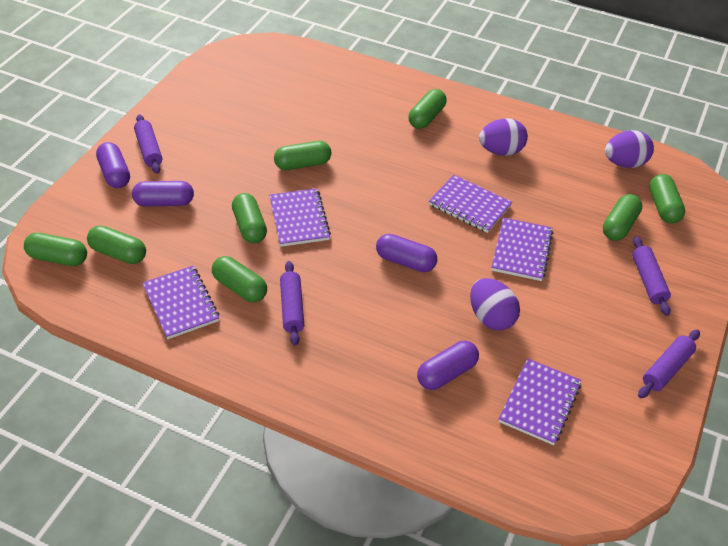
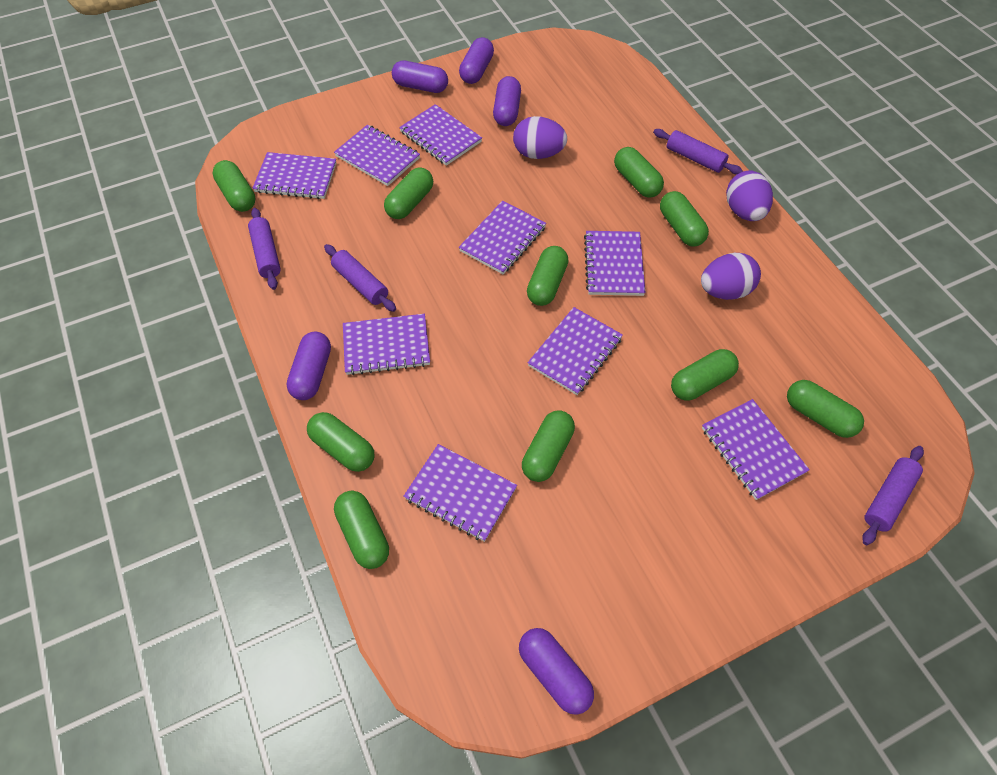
green capsule: 8 -> 10
purple capsule: 4 -> 5
purple notebook: 5 -> 9

